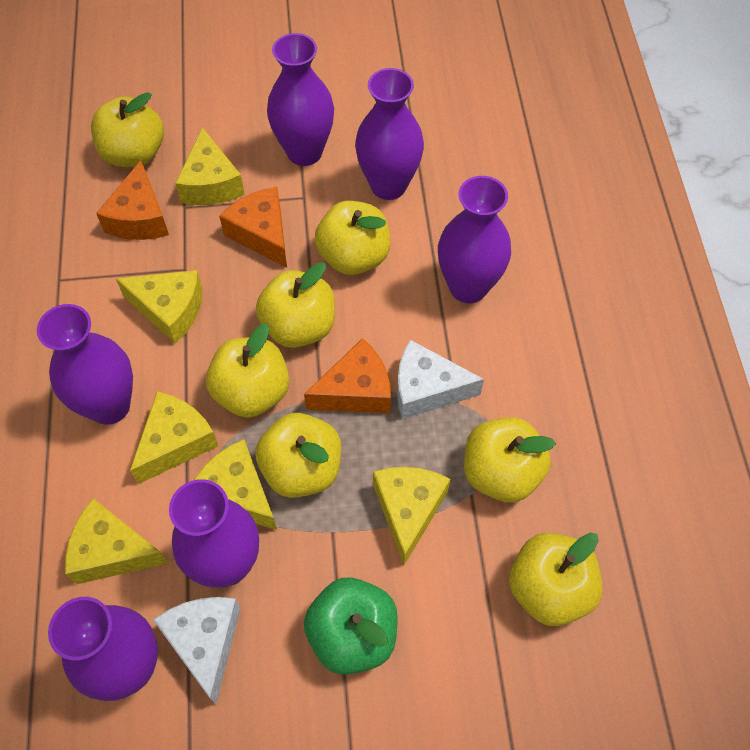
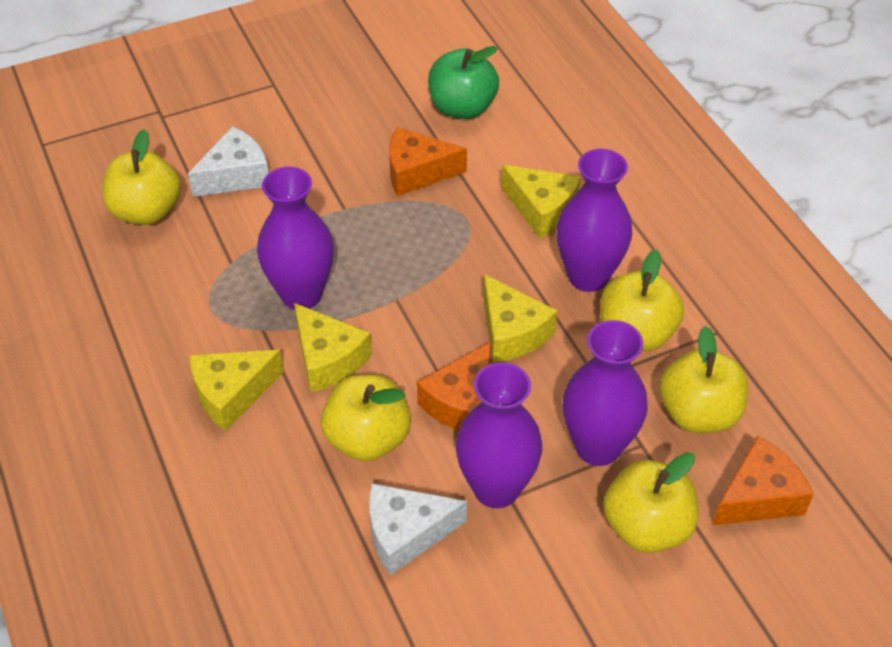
purple vase: 6 -> 4
yellow apple: 7 -> 5
yellow cheese: 6 -> 4

